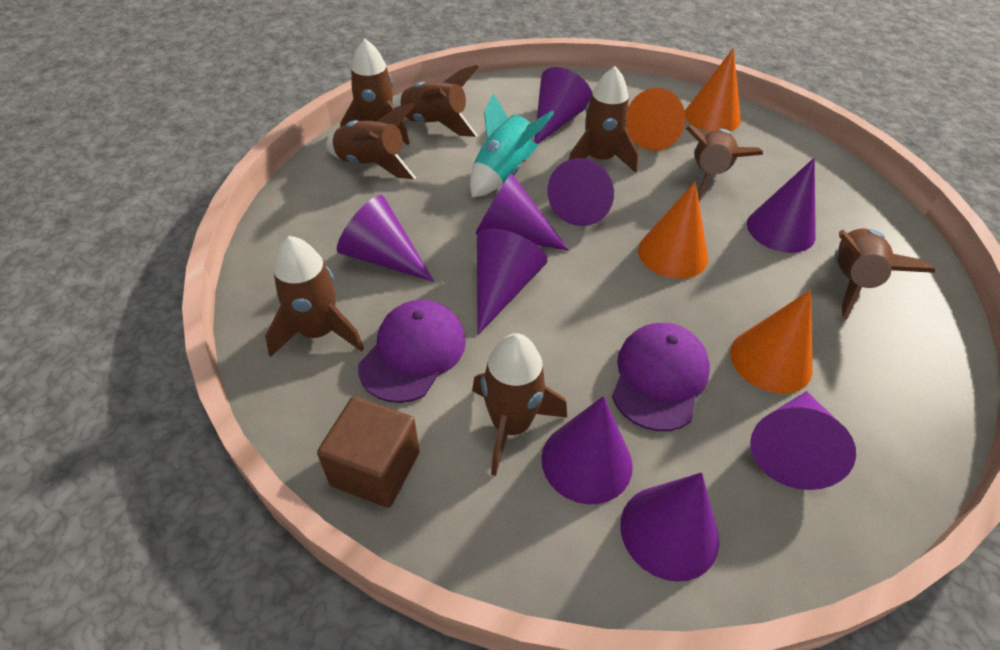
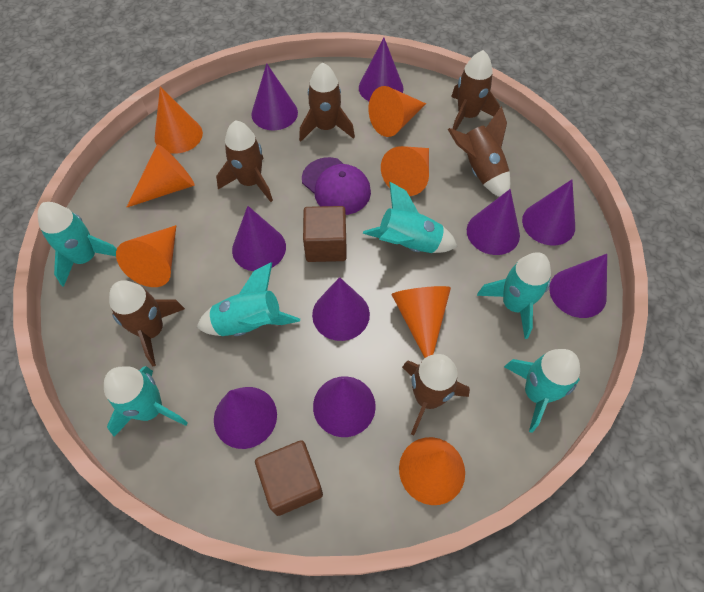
brown cube: 1 -> 2
brown rocket: 8 -> 6
orange cone: 4 -> 7
purple cap: 2 -> 1
turquoise rocket: 1 -> 6

